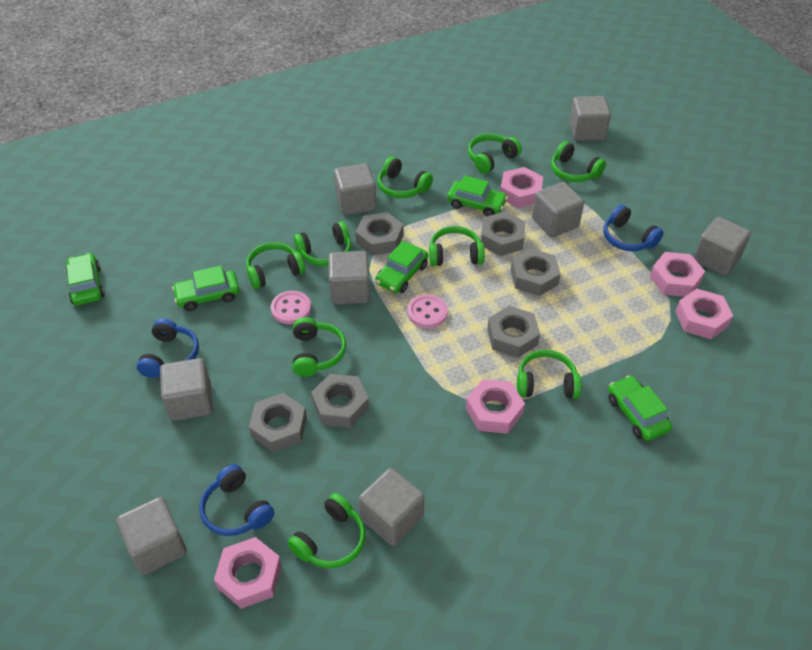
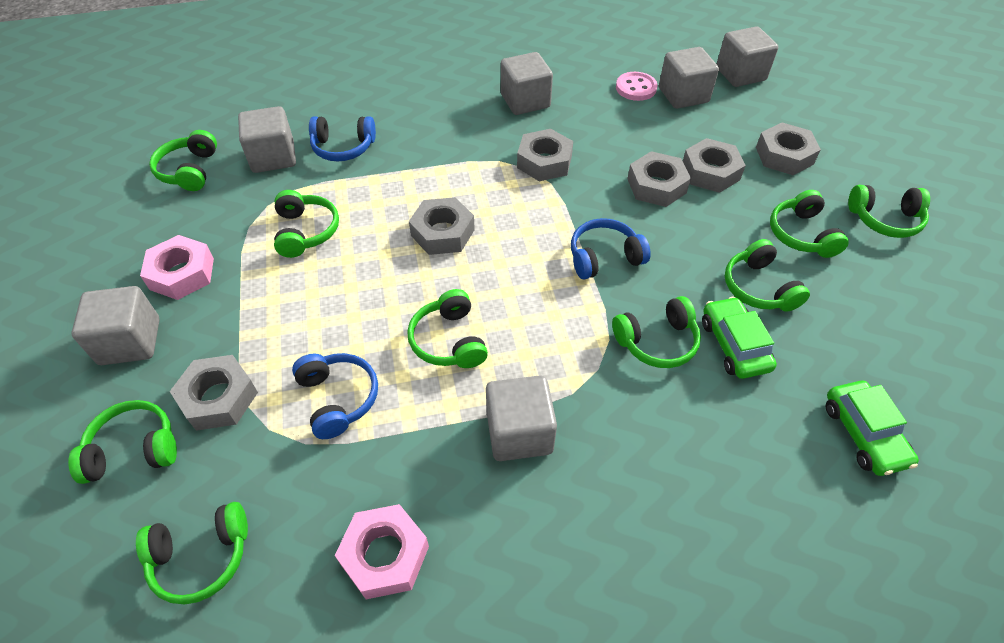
green car: 5 -> 2
grey cube: 8 -> 6
pink button: 2 -> 1
pink nut: 5 -> 2

